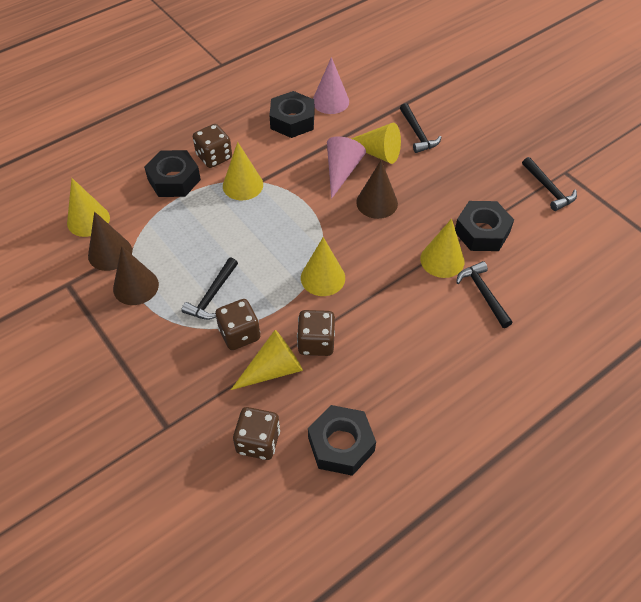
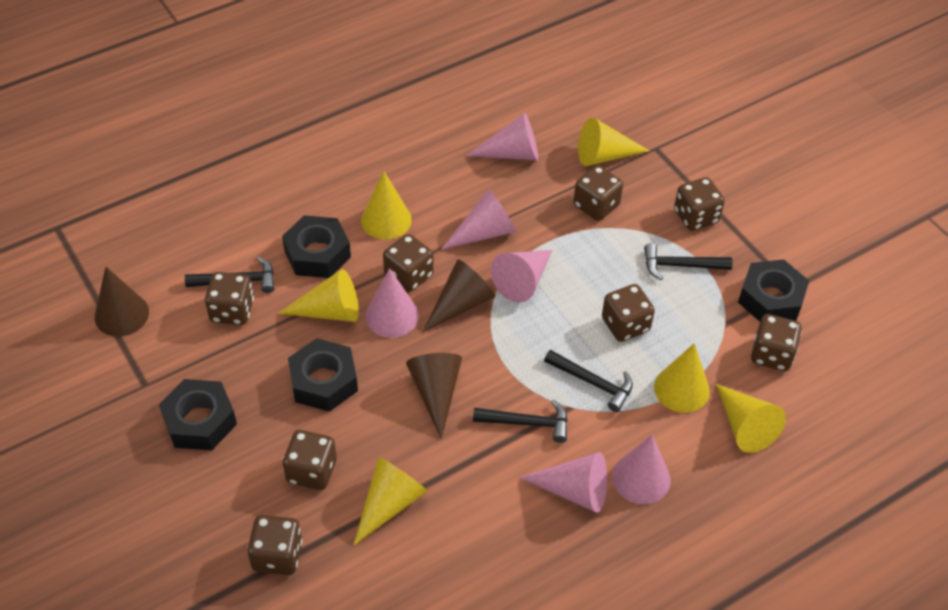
brown dice: 4 -> 8
pink cone: 2 -> 6

